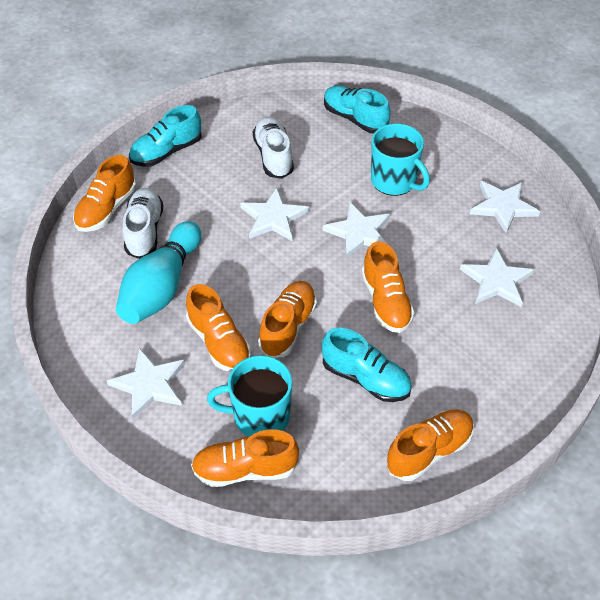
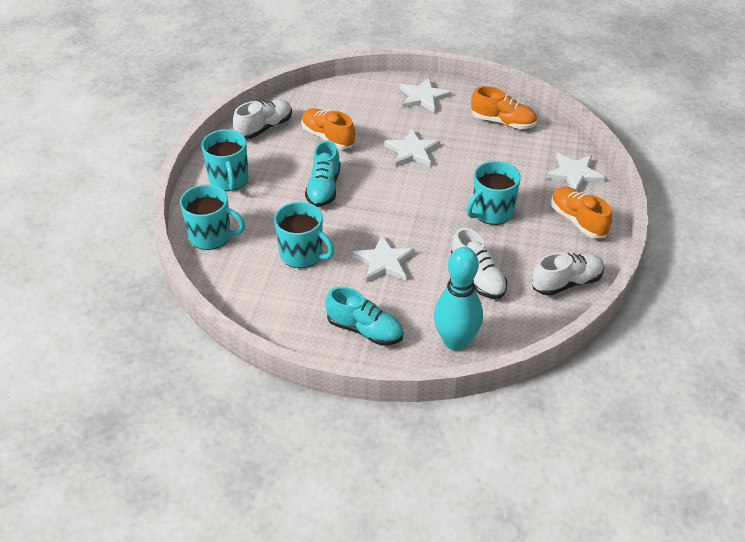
orange shoe: 6 -> 3
turquoise mug: 2 -> 4
turquoise shoe: 3 -> 2
white shoe: 2 -> 3
white star: 5 -> 4

